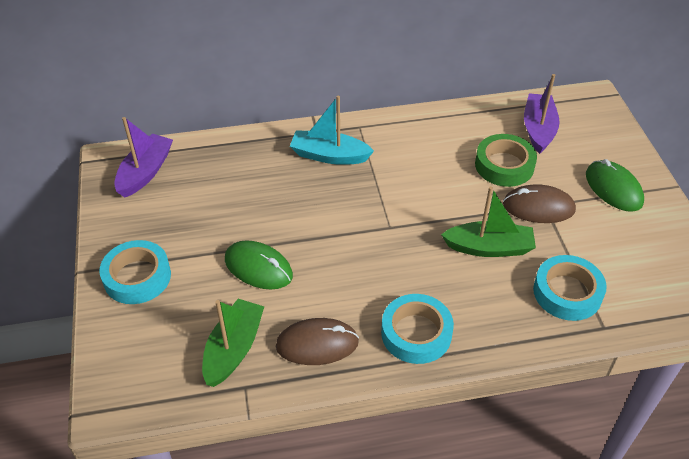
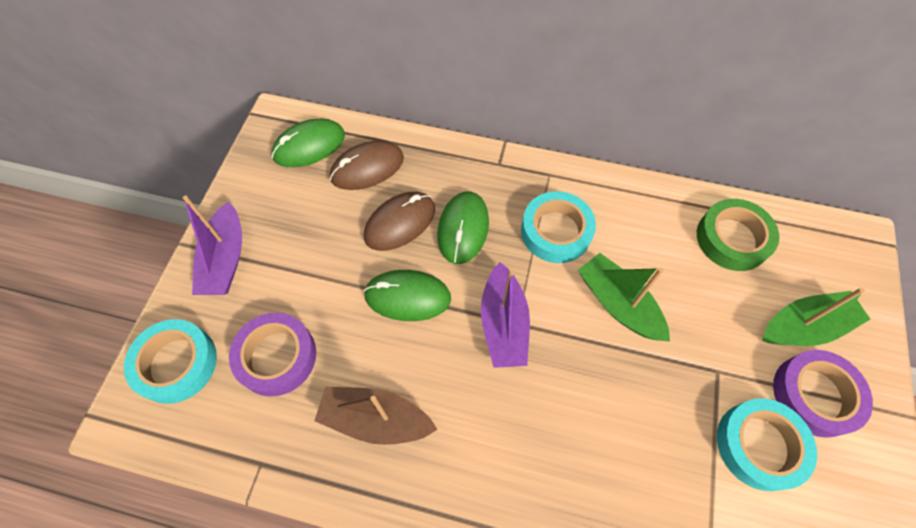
brown boat: 0 -> 1
green mouse: 2 -> 3
purple tape: 0 -> 2
turquoise boat: 1 -> 0

